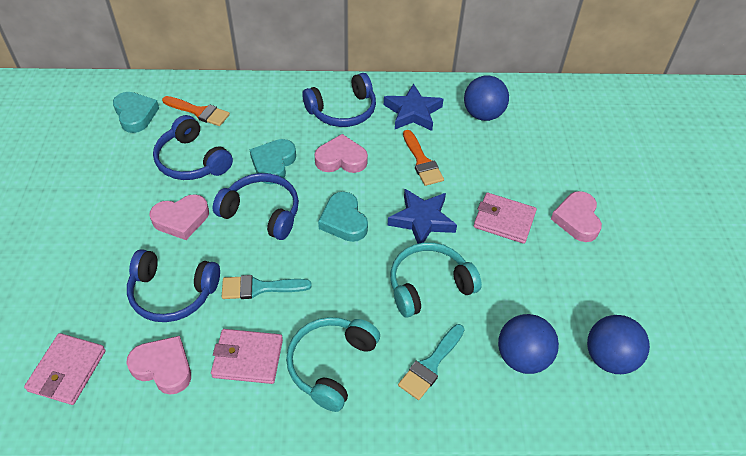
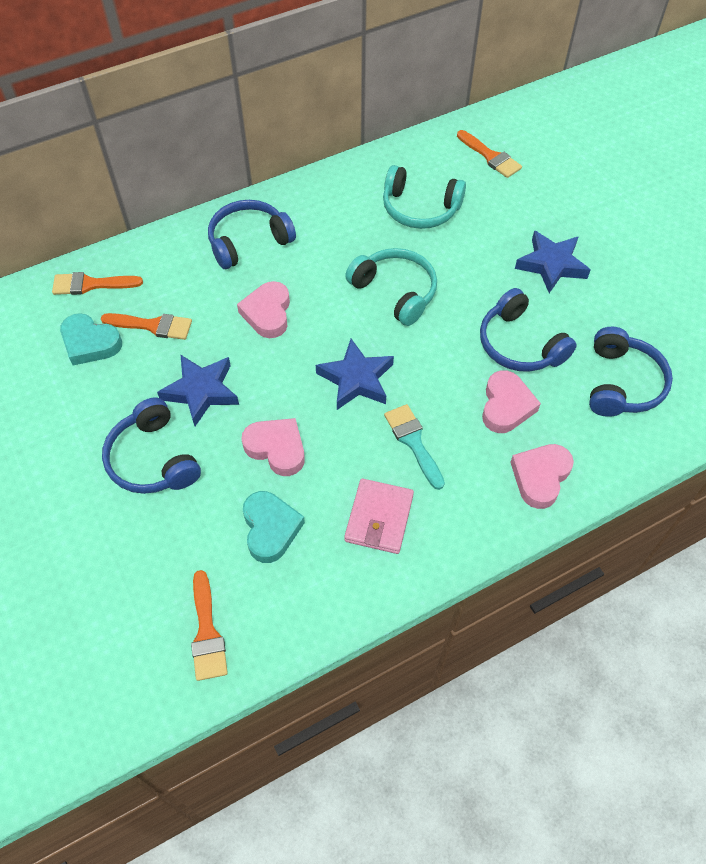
blue ball: 3 -> 0
blue star: 2 -> 3
orange brush: 2 -> 4
pink wallet: 3 -> 1
turquoise brush: 2 -> 1
turquoise heart: 3 -> 2

